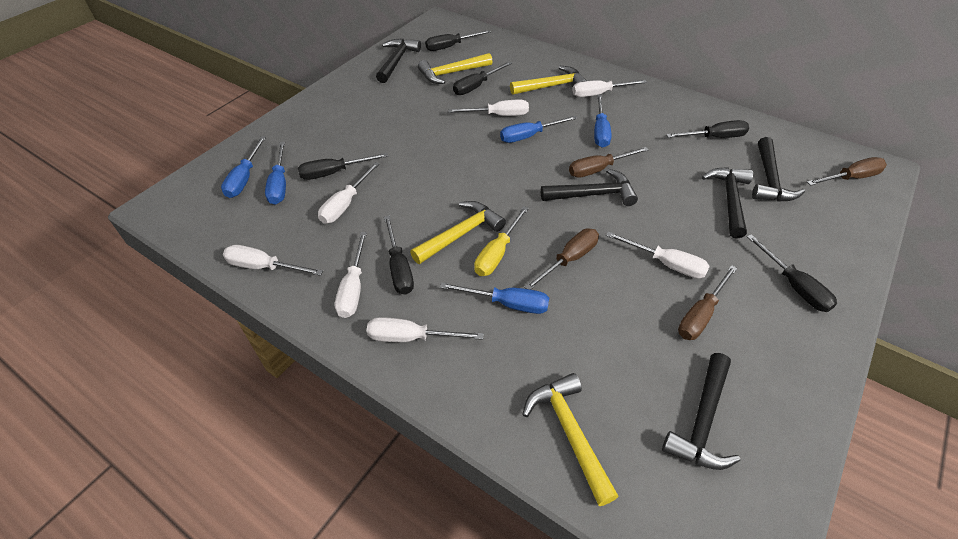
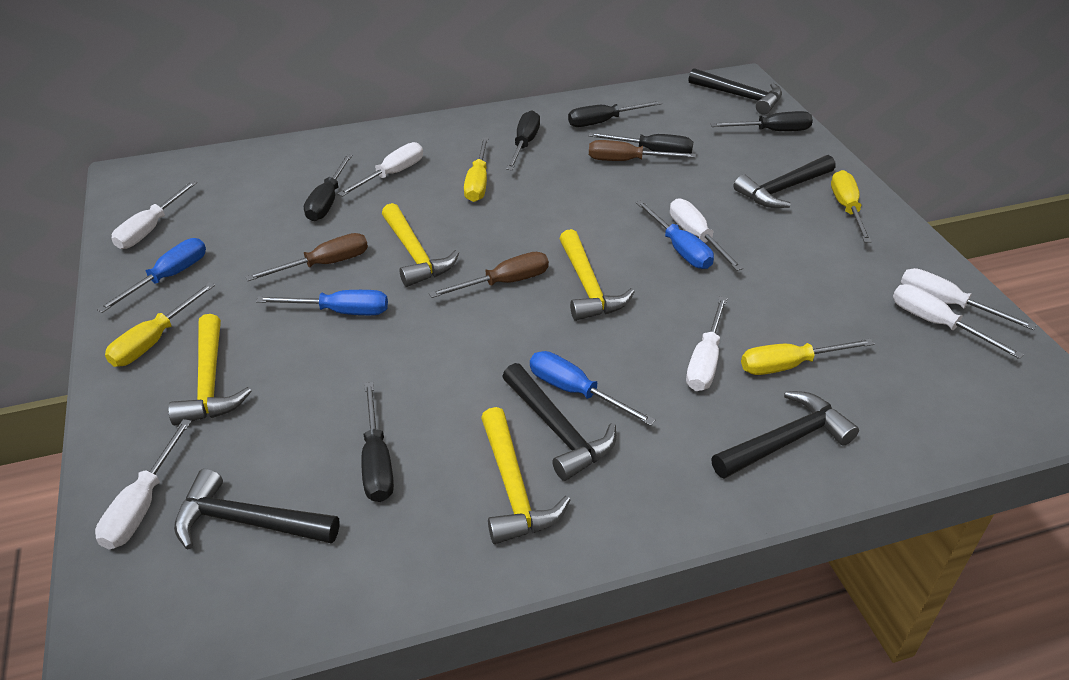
blue screwdriver: 5 -> 4
brown screwdriver: 4 -> 3
yellow screwdriver: 1 -> 4

